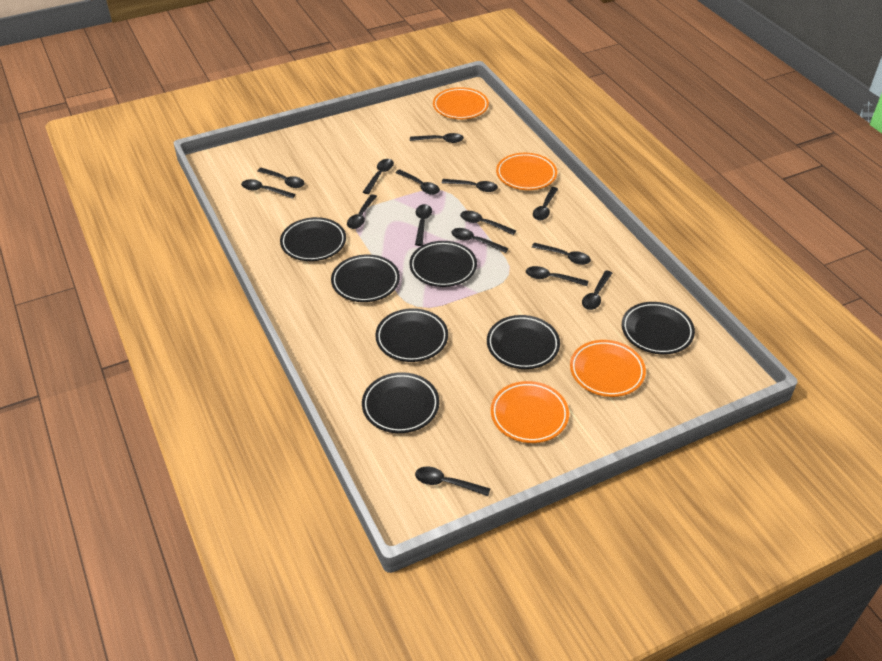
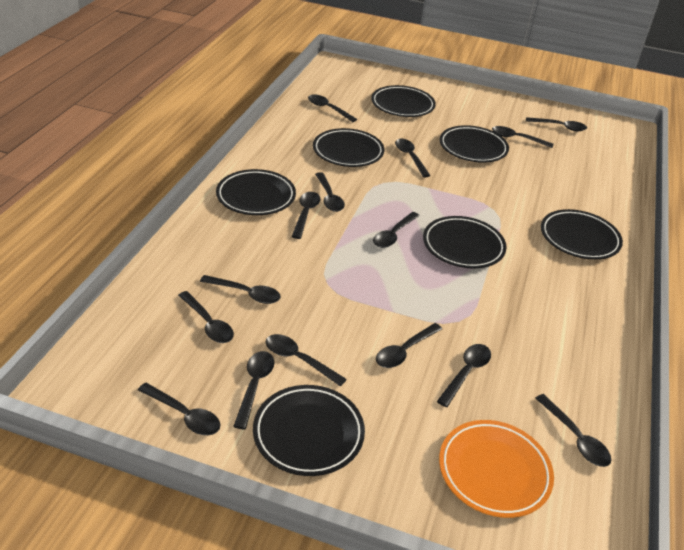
orange plate: 4 -> 1

